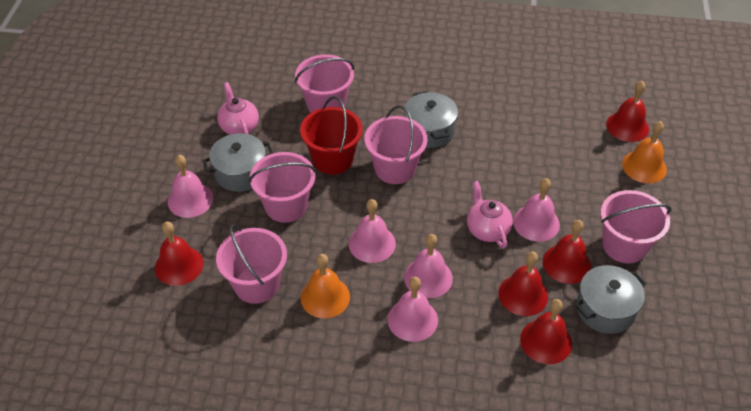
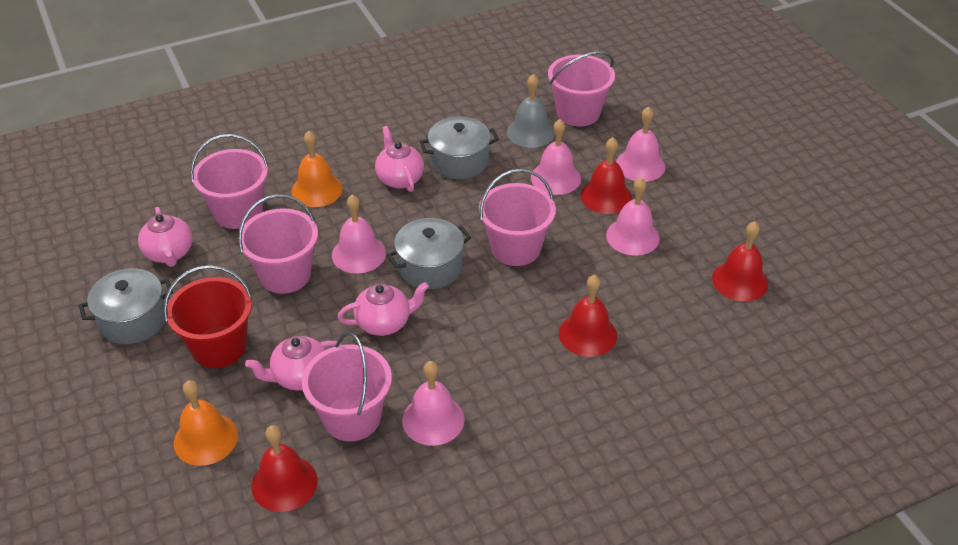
grey bell: 0 -> 1
pink teapot: 2 -> 4
red bell: 5 -> 4

